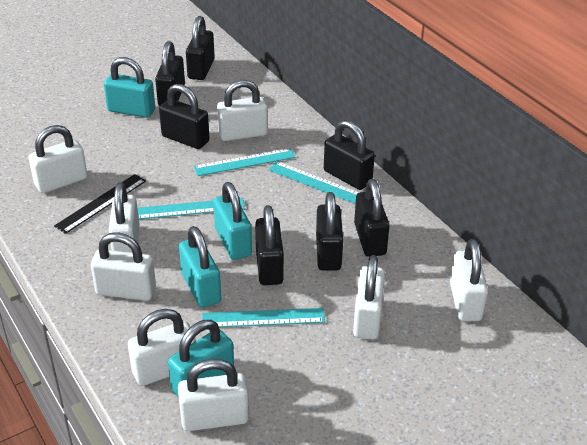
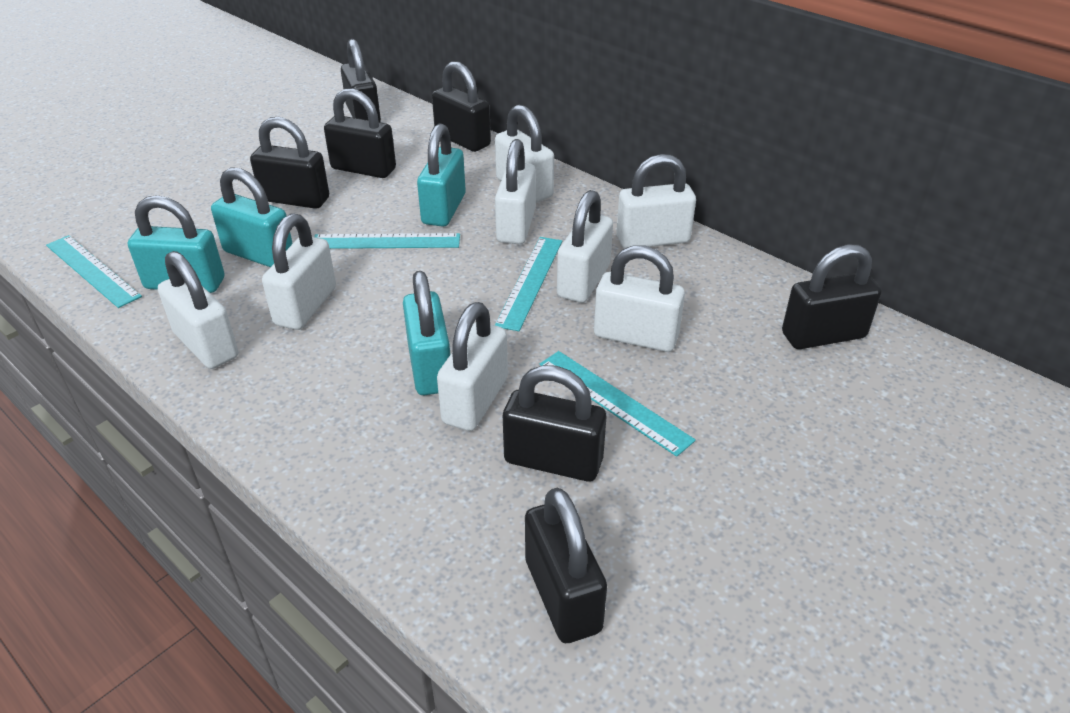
black ruler: 1 -> 0

